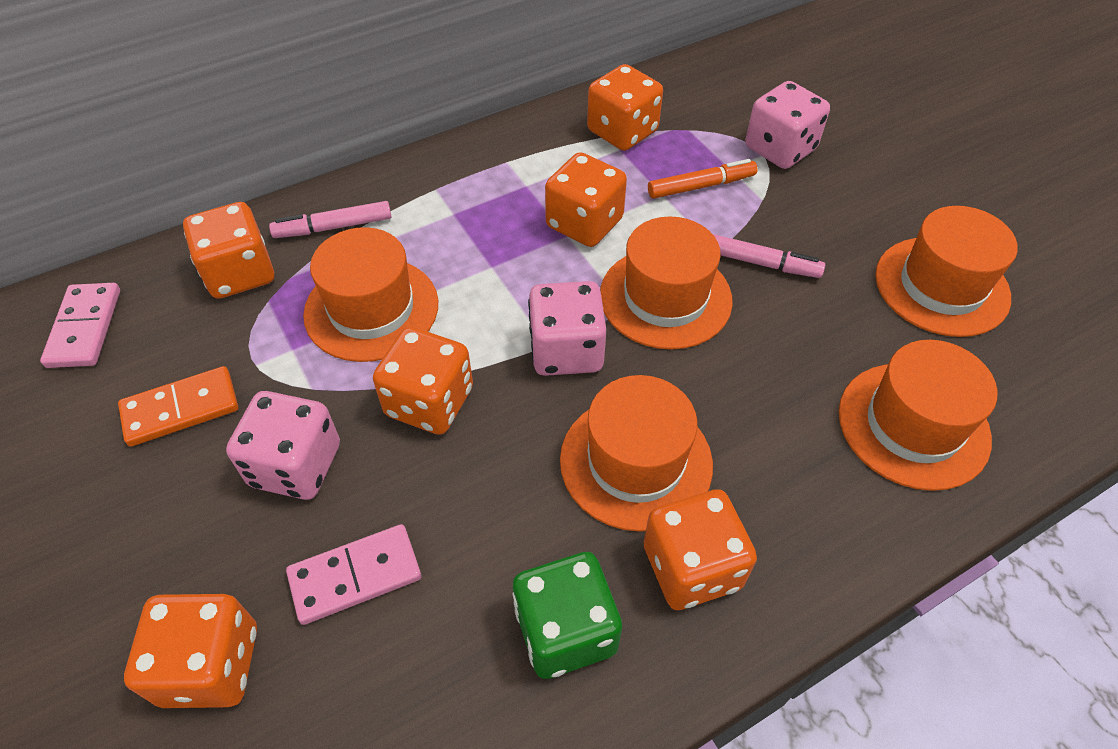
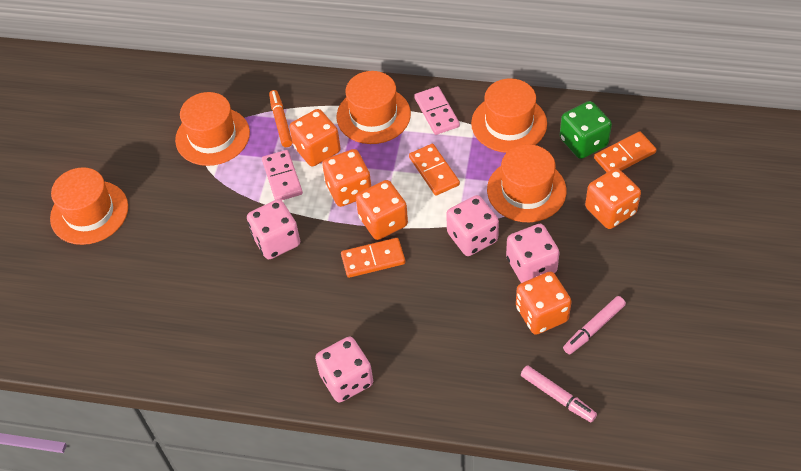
orange dice: 6 -> 5
orange domino: 1 -> 3
pink dice: 3 -> 4

